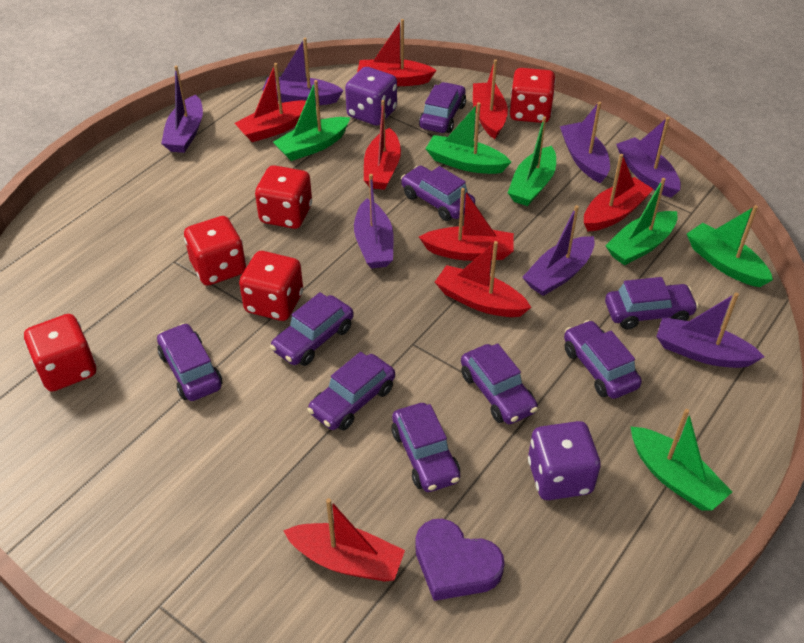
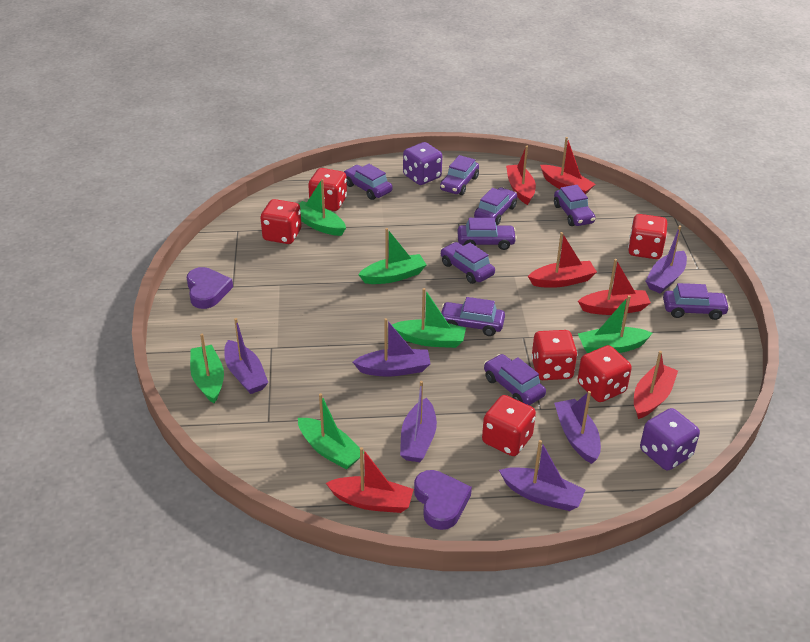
purple boat: 7 -> 6
purple heart: 1 -> 2
red boat: 8 -> 6
red dice: 5 -> 6

